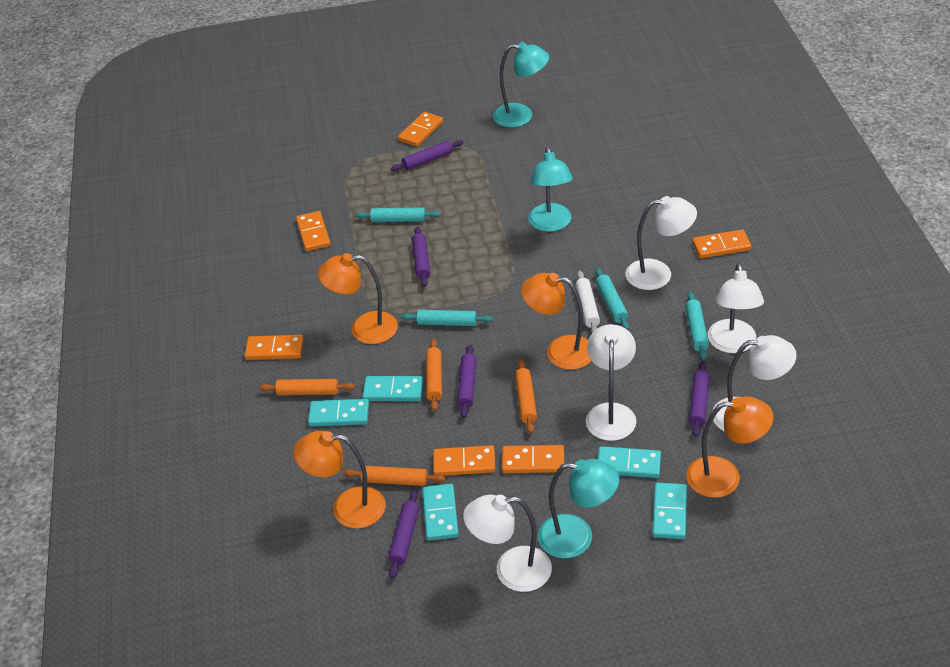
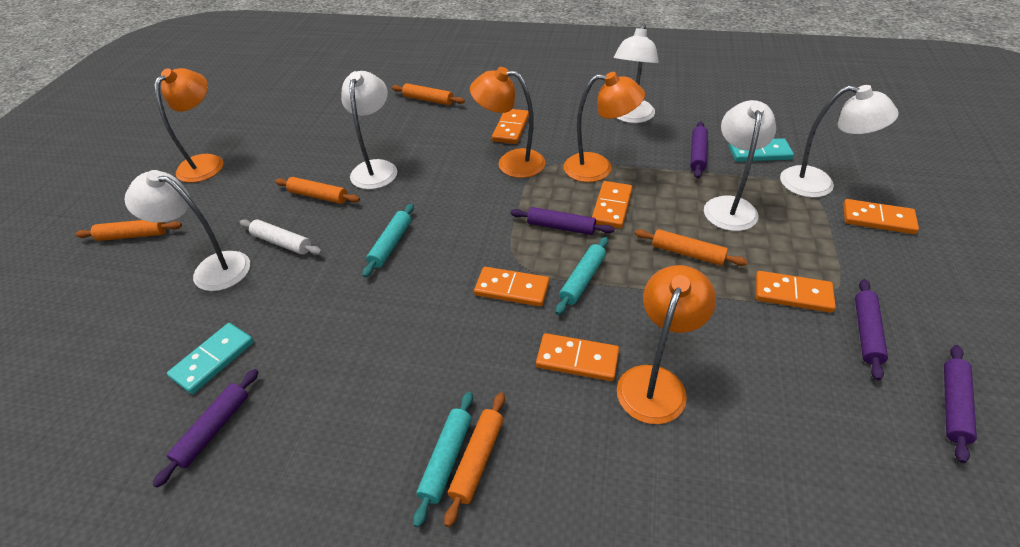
orange rolling pin: 4 -> 5
turquoise domino: 5 -> 2
turquoise lamp: 3 -> 0
turquoise rolling pin: 4 -> 3

